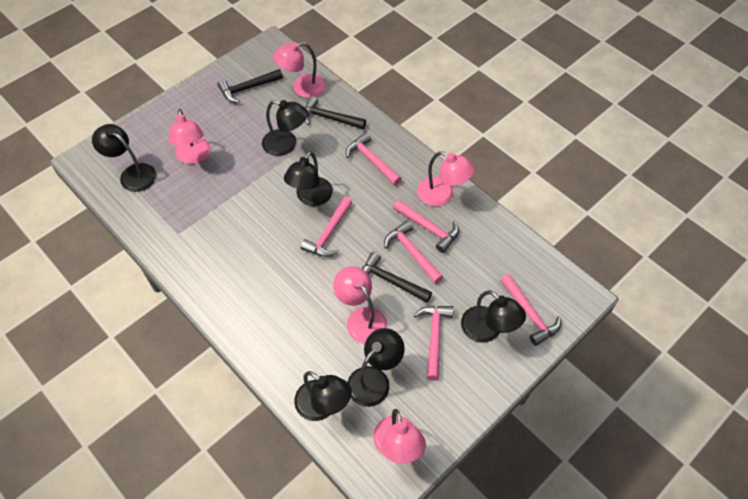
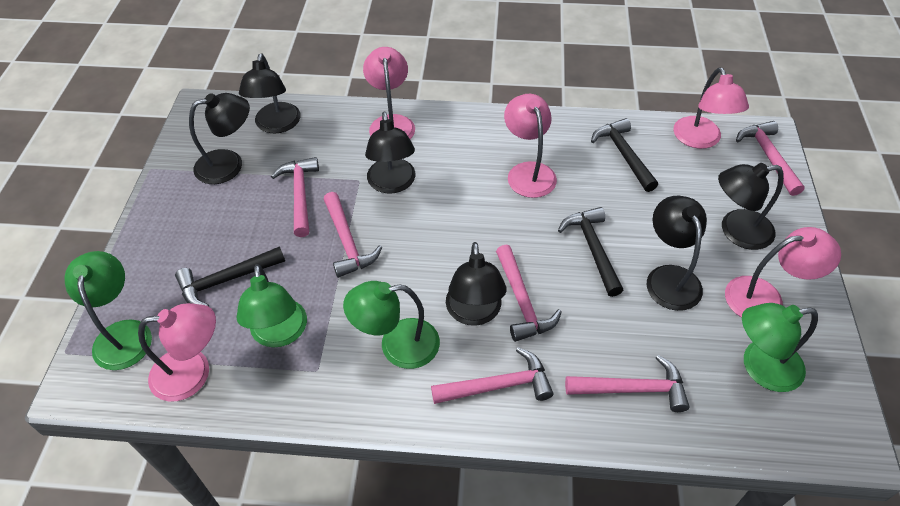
green lamp: 0 -> 4

